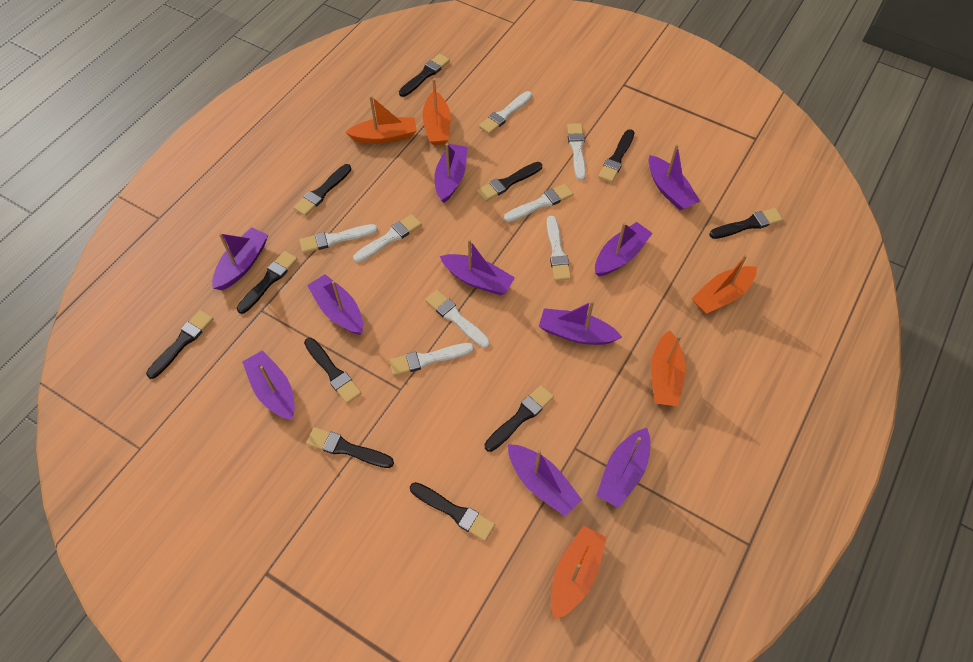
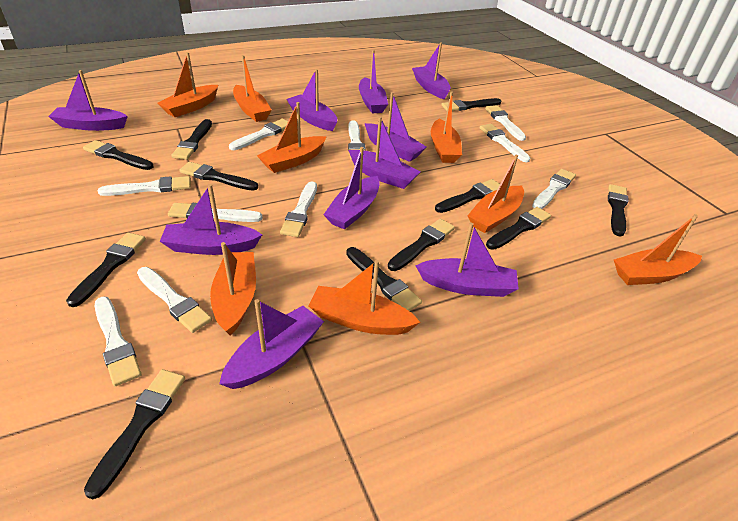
orange boat: 5 -> 8
white brush: 8 -> 10

